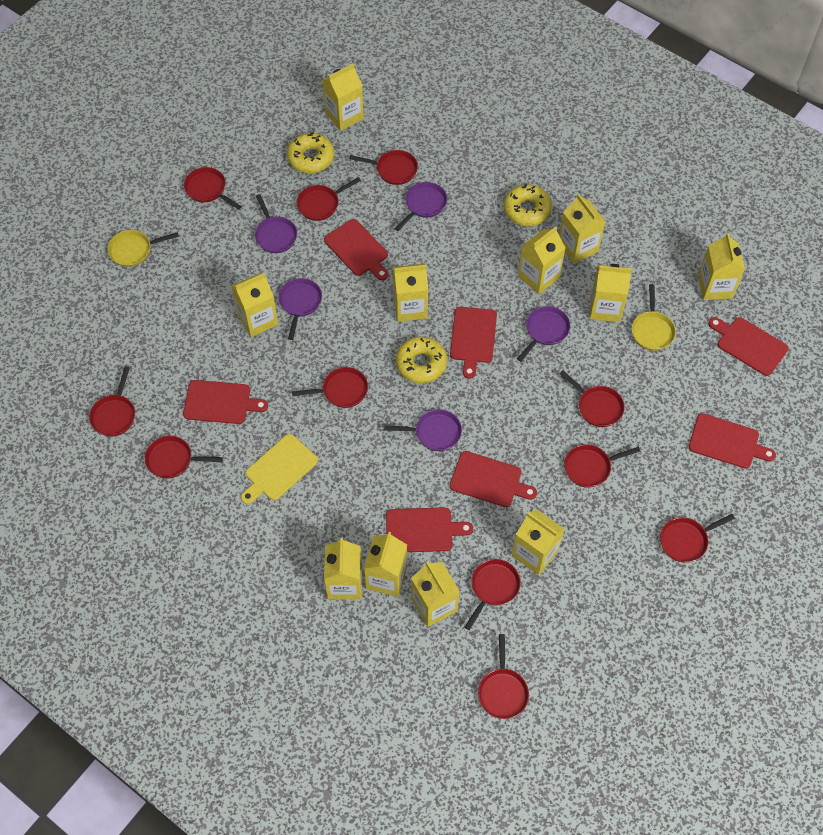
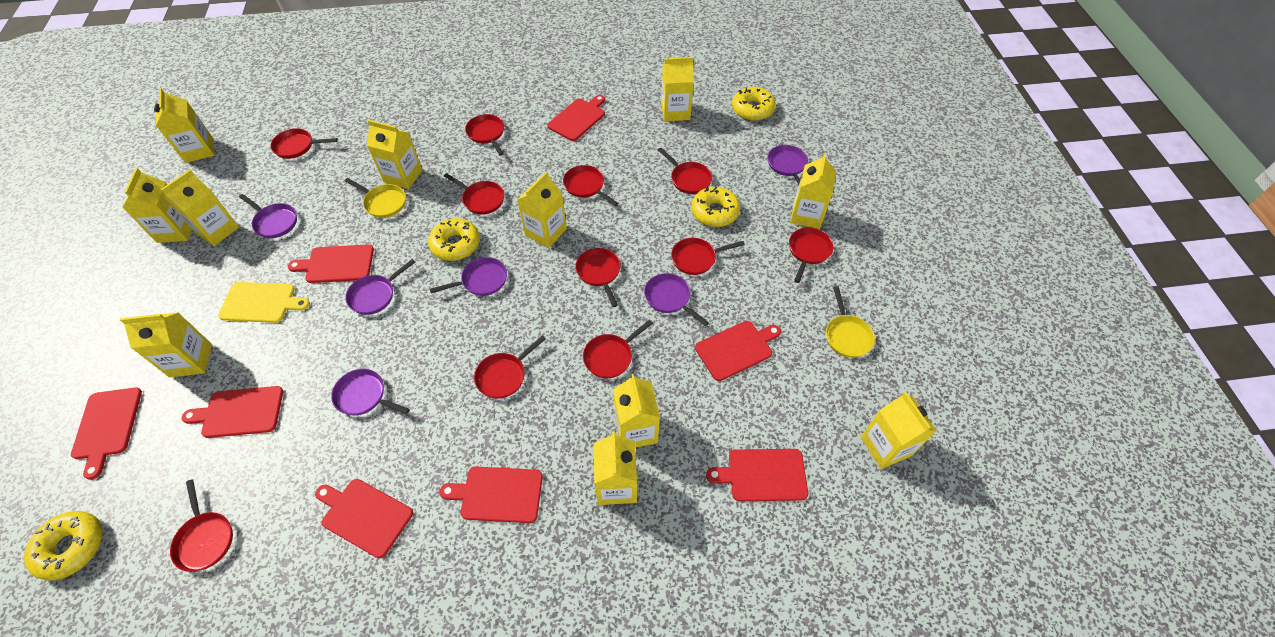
purple pan: 5 -> 6
red cutting board: 7 -> 8
yellow donut: 3 -> 4

